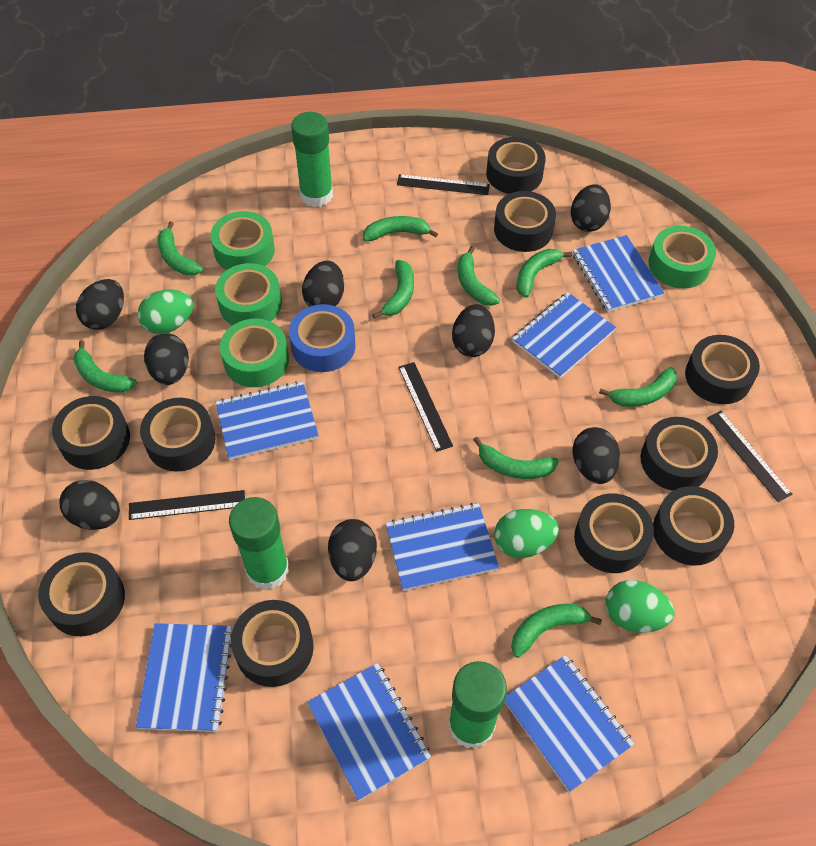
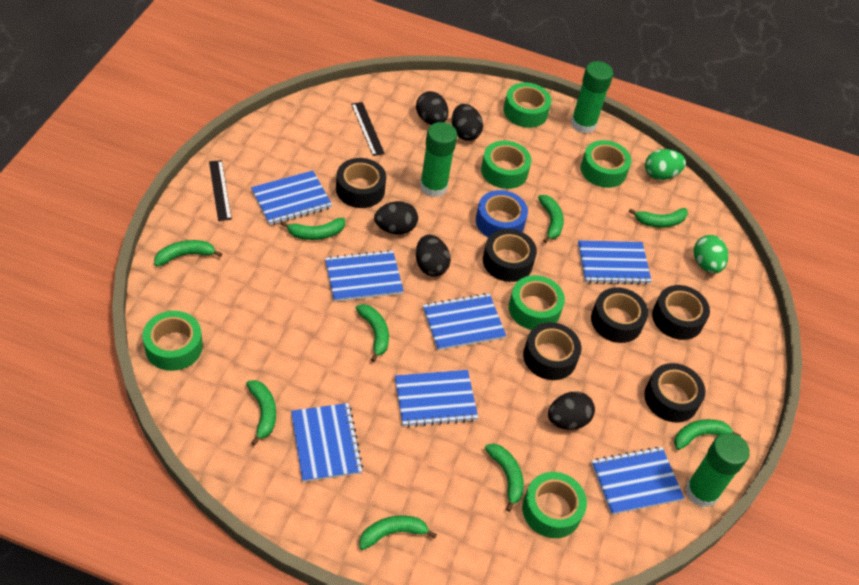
black egg: 8 -> 5
black ruler: 4 -> 2
black tape: 10 -> 6
green egg: 3 -> 2
green tape: 4 -> 6

